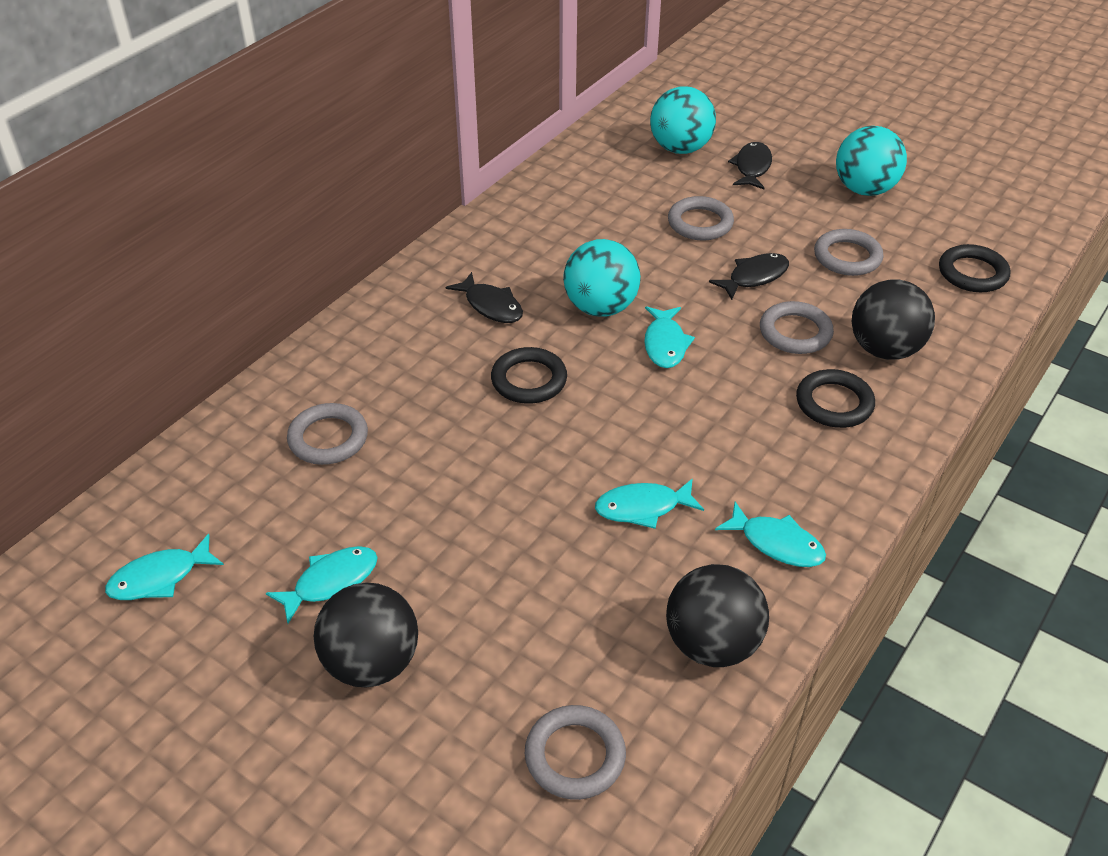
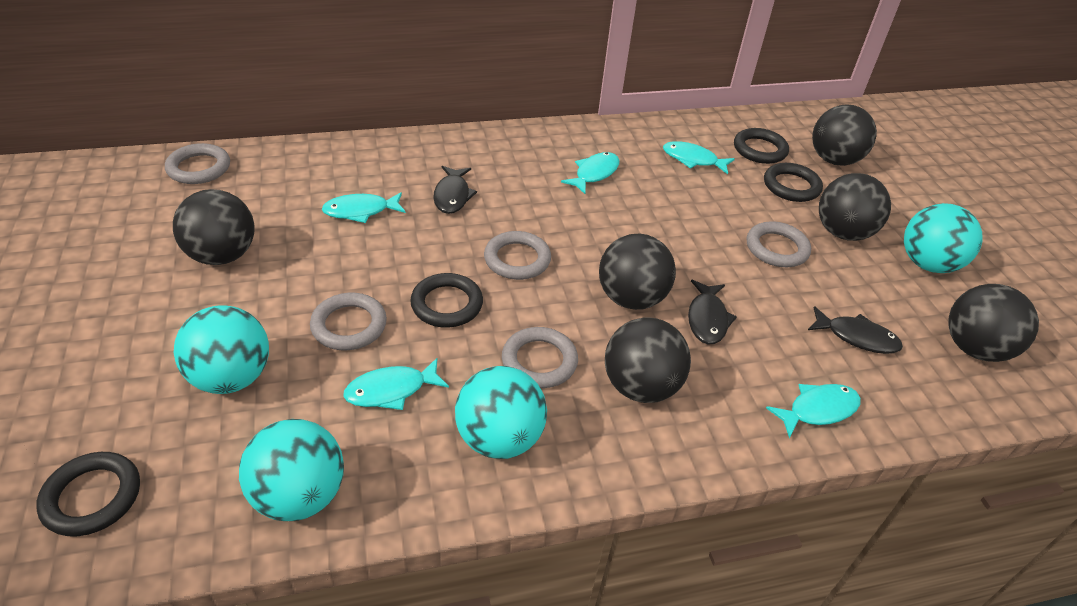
black ball: 3 -> 6
black ring: 3 -> 4
turquoise ball: 3 -> 4

